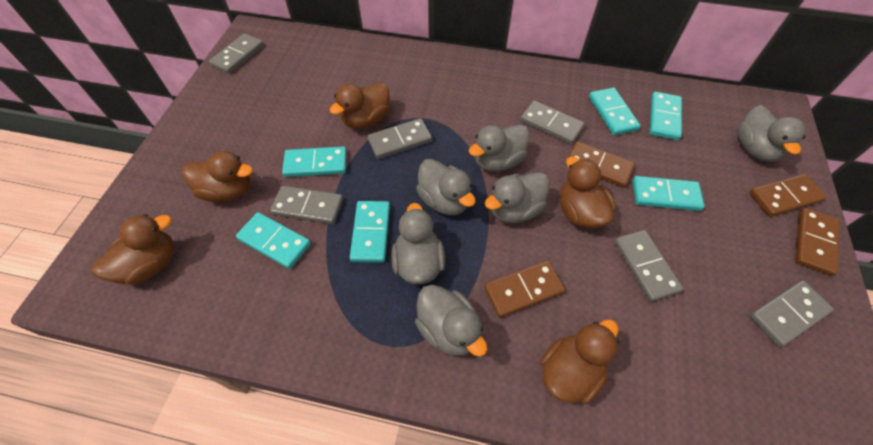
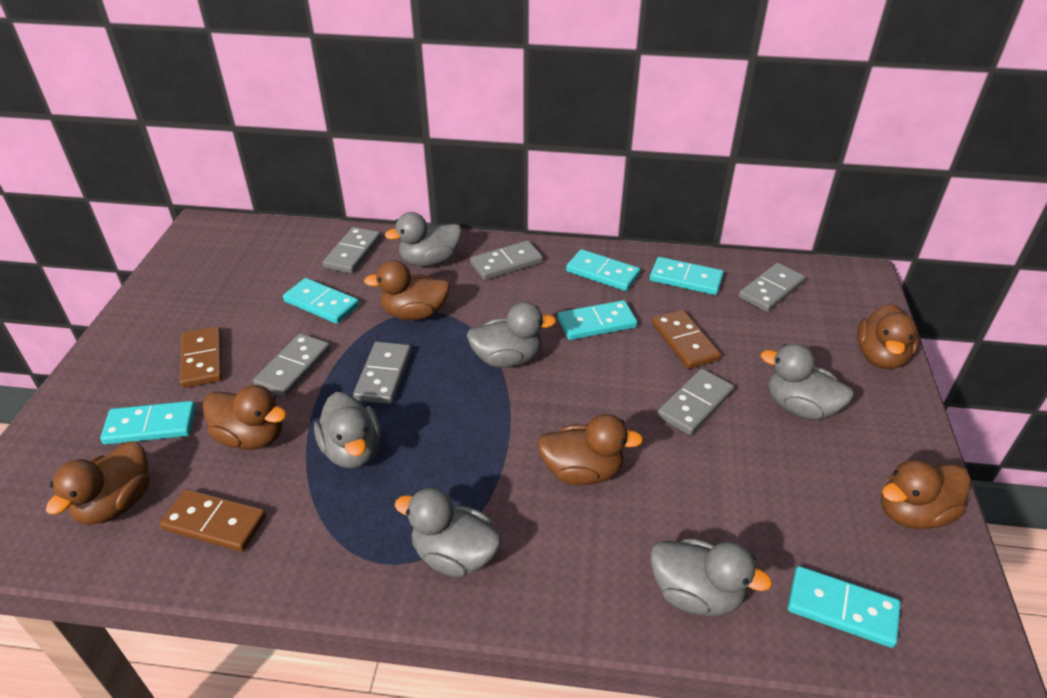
brown domino: 4 -> 3
brown duck: 5 -> 6

